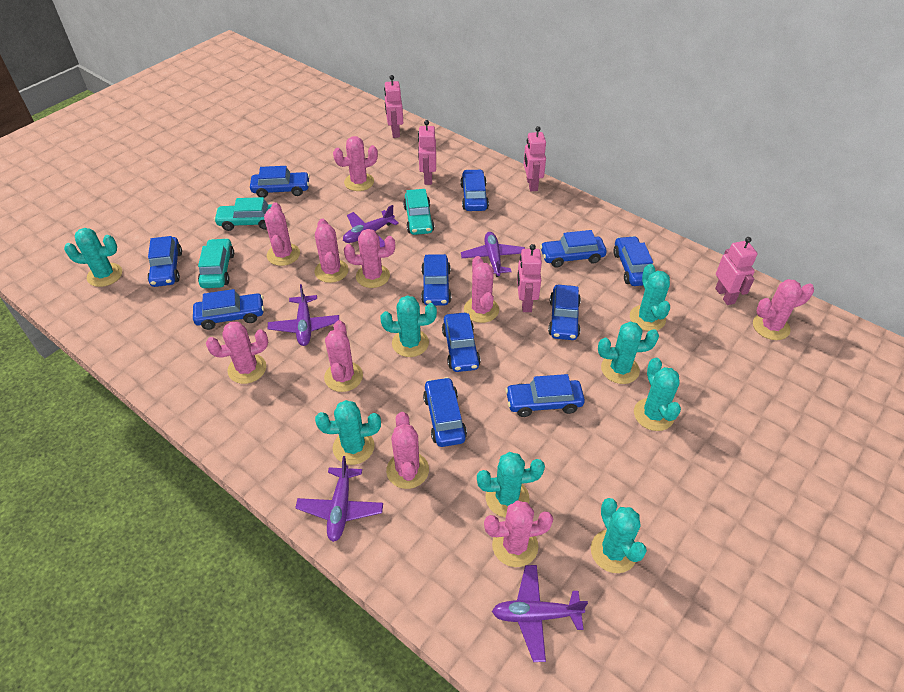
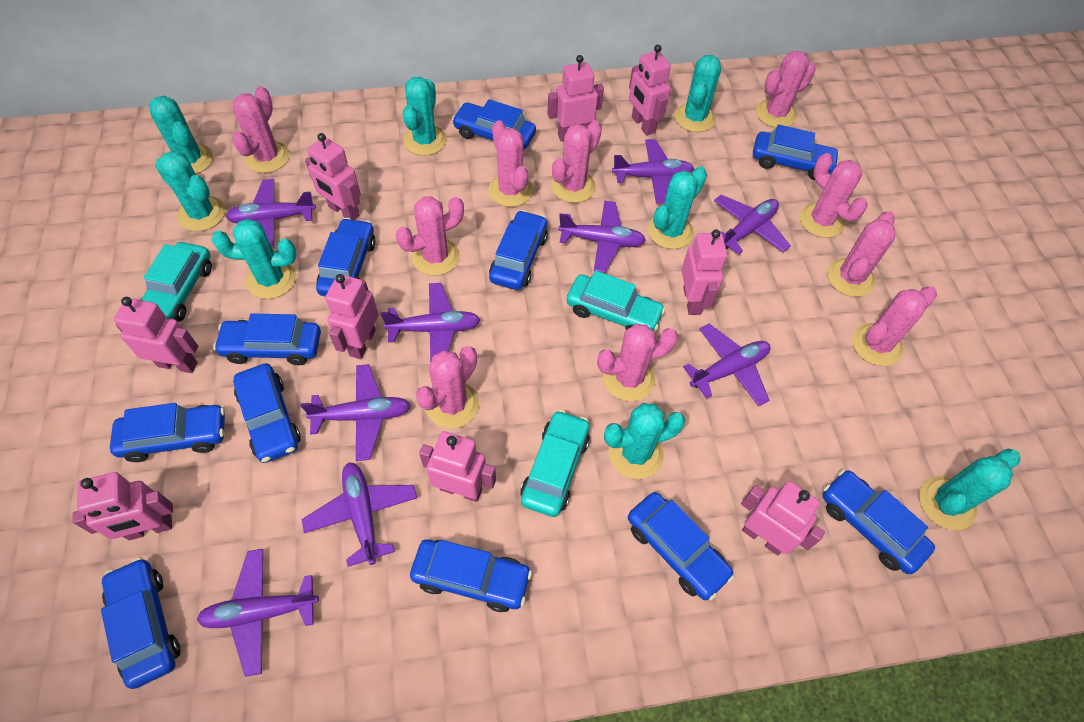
pink robot: 5 -> 9
purple plane: 5 -> 9

